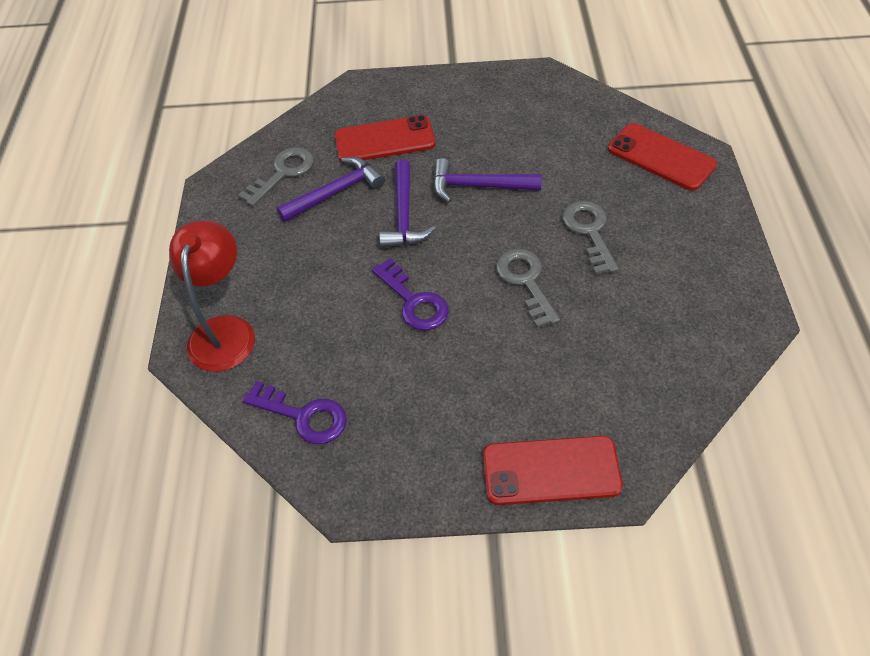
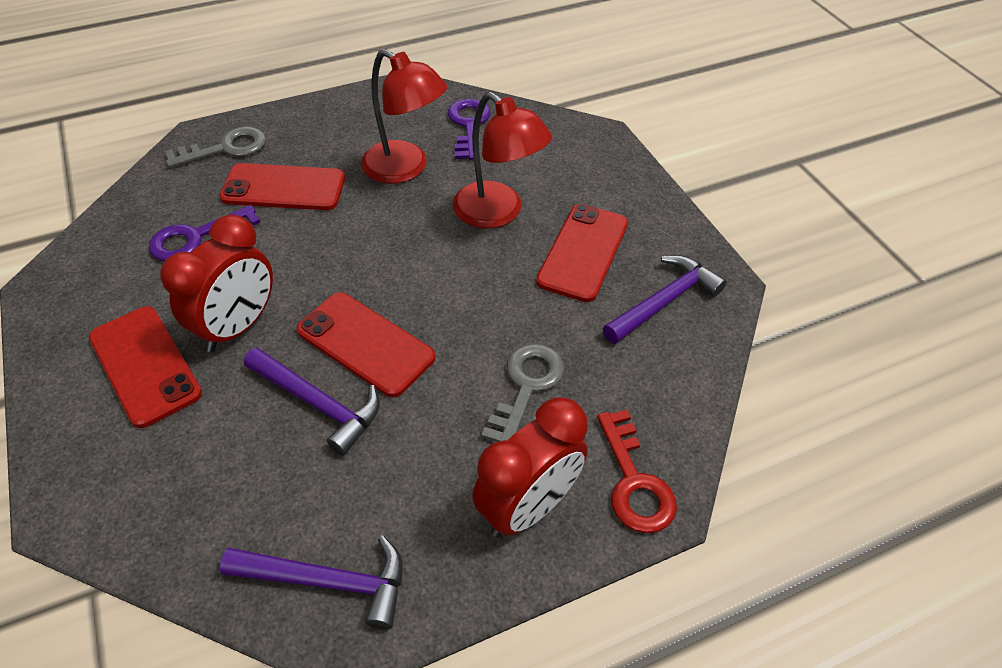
grey key: 3 -> 2
red clock: 0 -> 2
red key: 0 -> 1
red lamp: 1 -> 2
red phone: 3 -> 4

